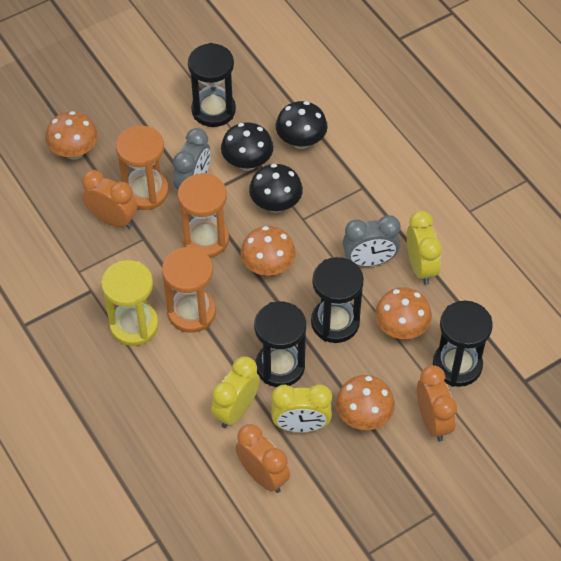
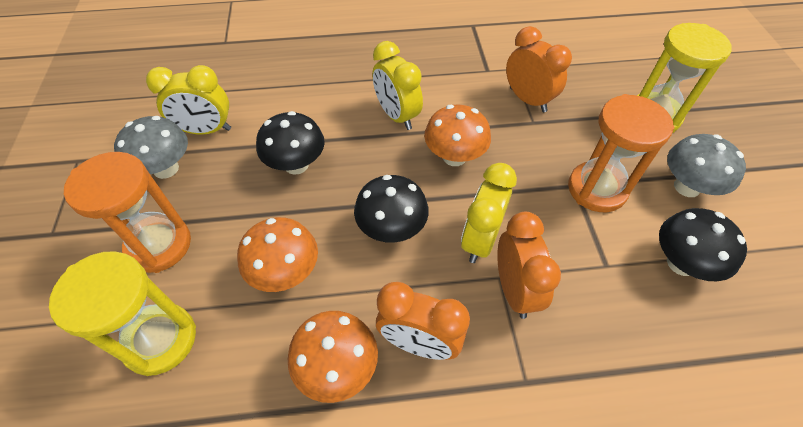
black hourglass: 4 -> 0
grey clock: 2 -> 0
grey mushroom: 0 -> 2
orange hourglass: 3 -> 2
orange mushroom: 4 -> 3
yellow hourglass: 1 -> 2

